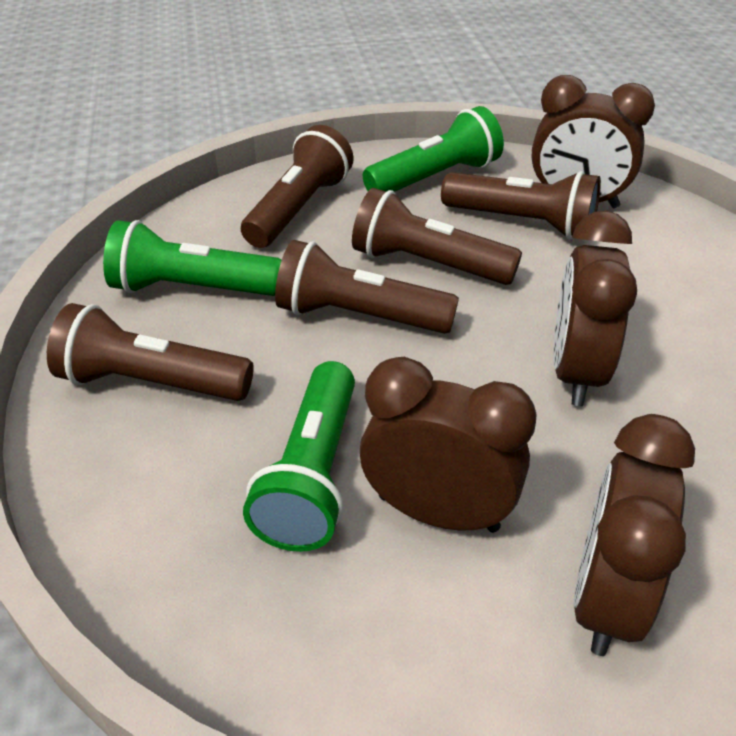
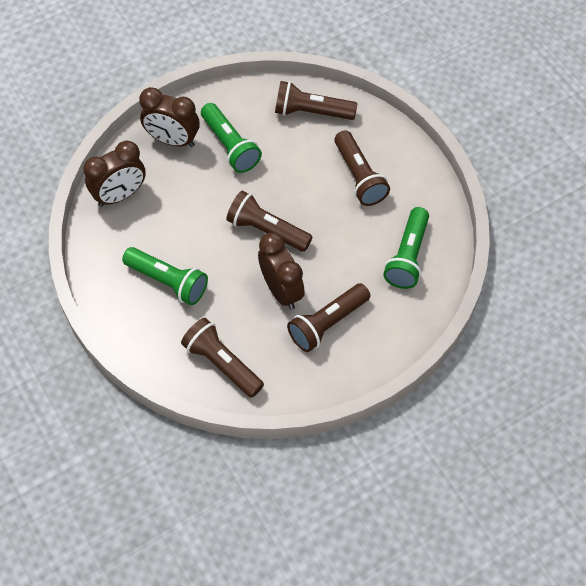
brown clock: 4 -> 3

